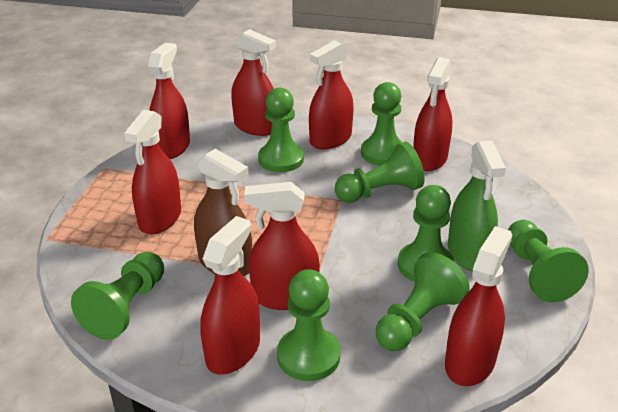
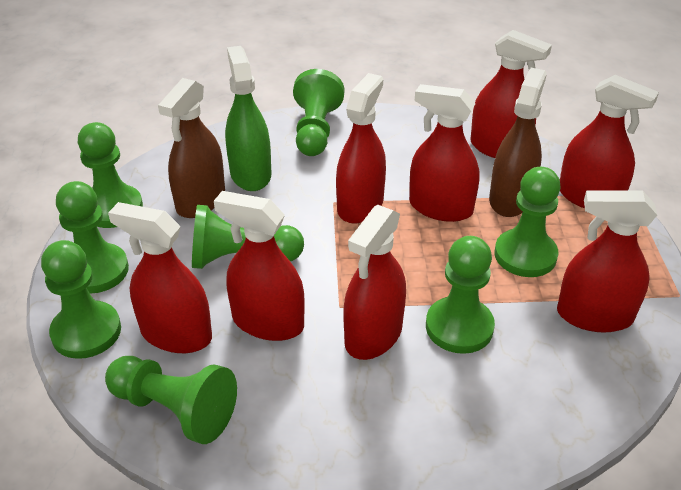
brown spray bottle: 1 -> 2

